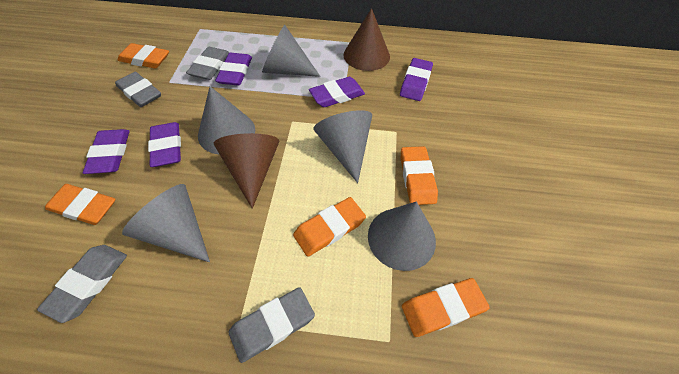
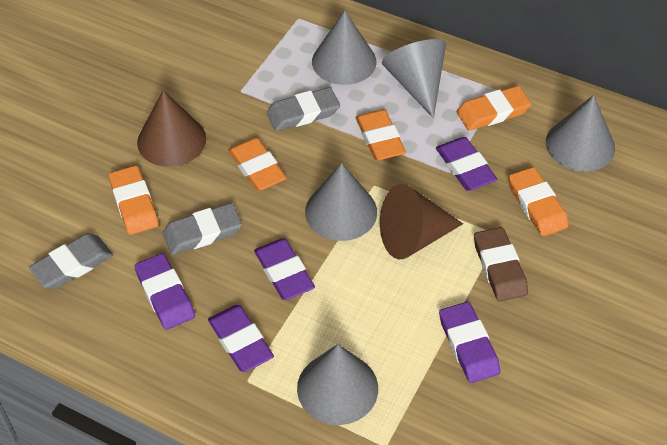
brown eraser: 0 -> 1
grey eraser: 4 -> 3

